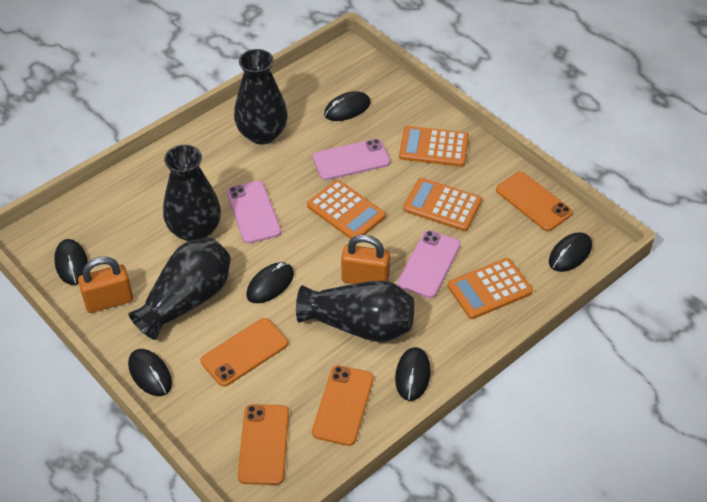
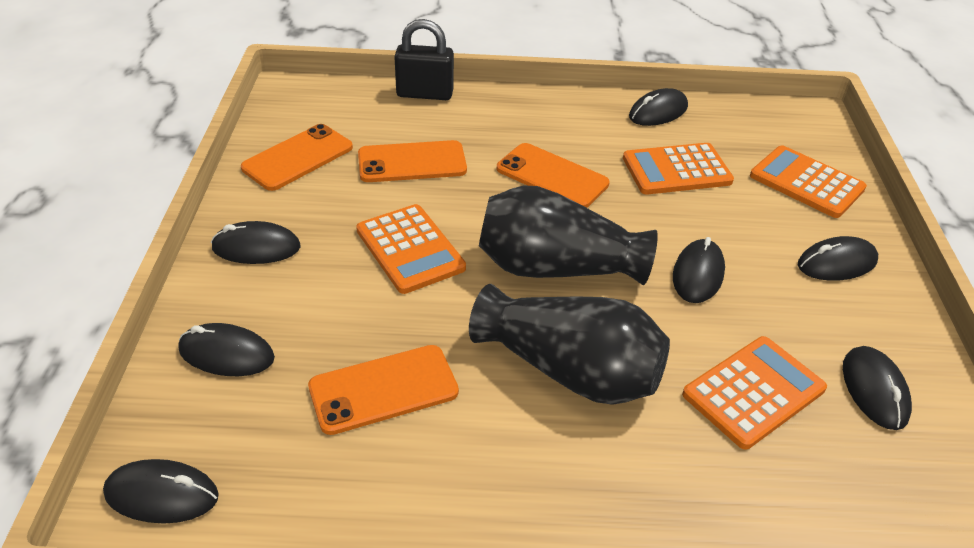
black mouse: 6 -> 7
black padlock: 0 -> 1
black vase: 4 -> 2
orange padlock: 2 -> 0
pink phone: 3 -> 0

